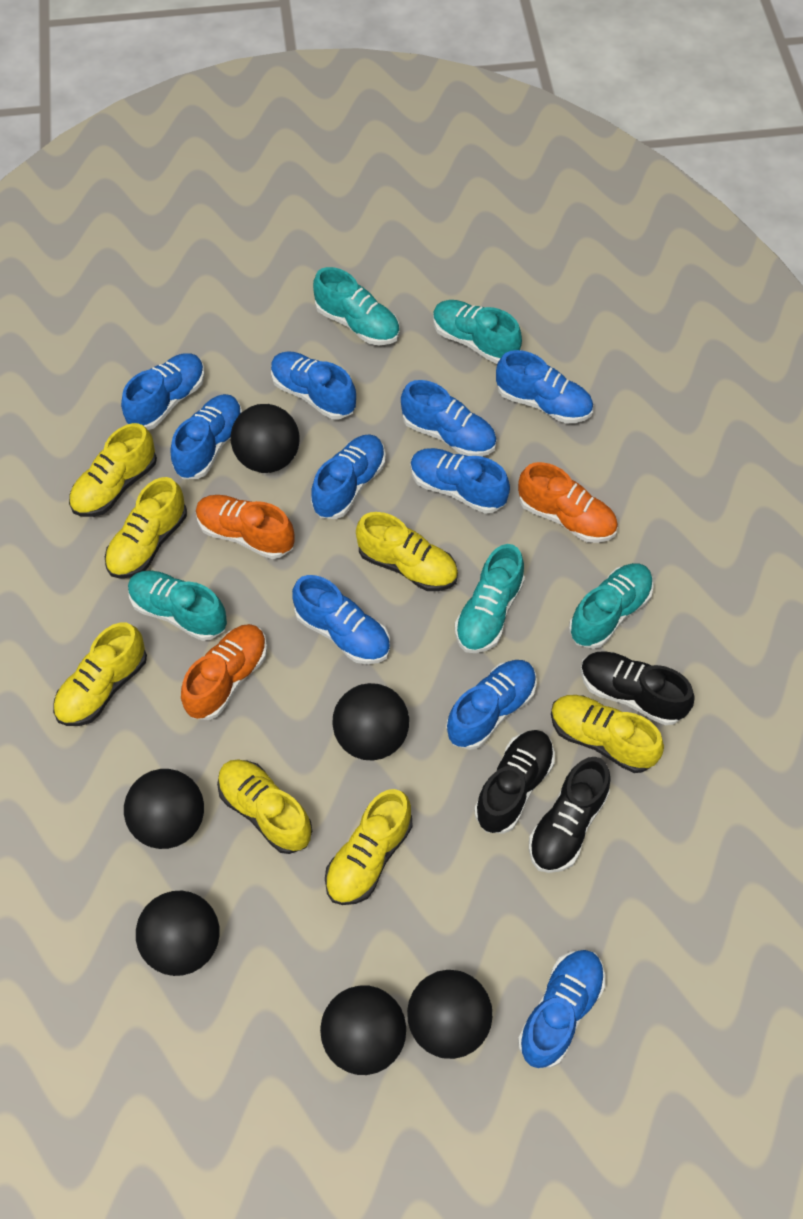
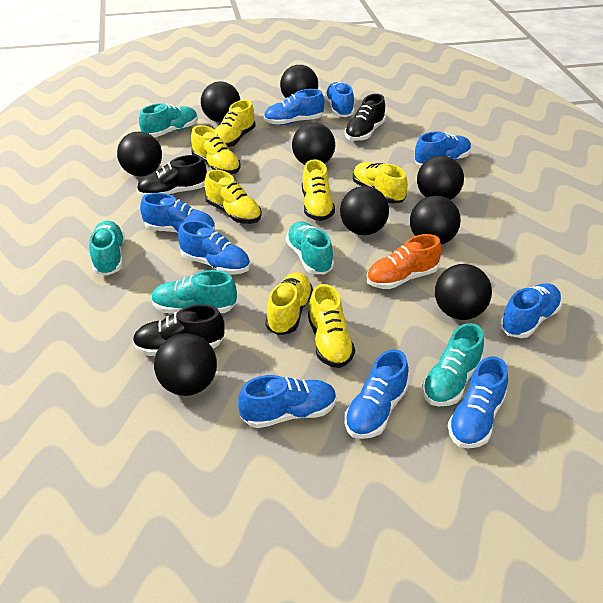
black ball: 6 -> 9
blue shoe: 10 -> 9
orange shoe: 3 -> 1

